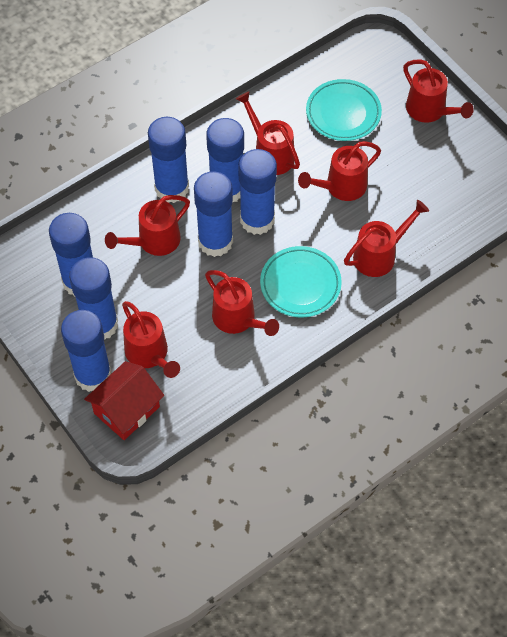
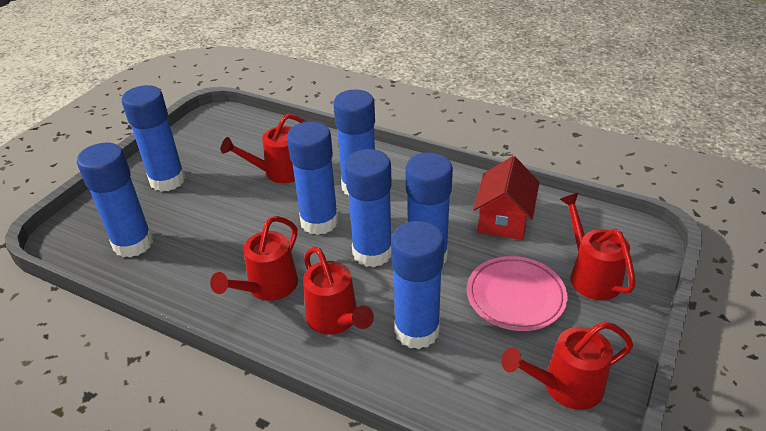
pink plate: 0 -> 1
red watering can: 7 -> 5
turquoise plate: 2 -> 0

